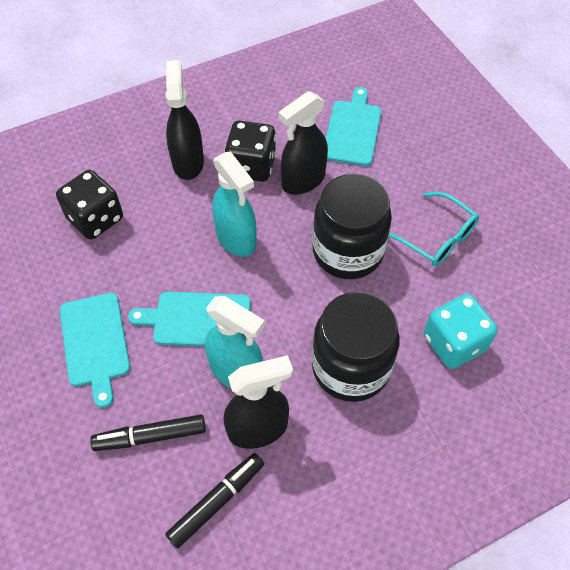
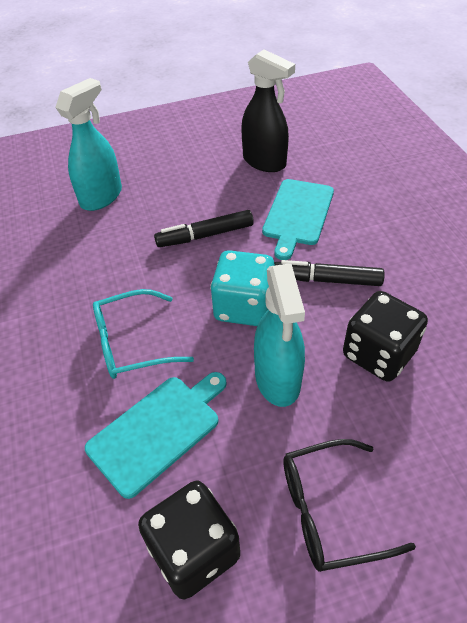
black glasses: 0 -> 1
black jar: 2 -> 0
black spray bottle: 3 -> 1
turquoise cutting board: 3 -> 2

